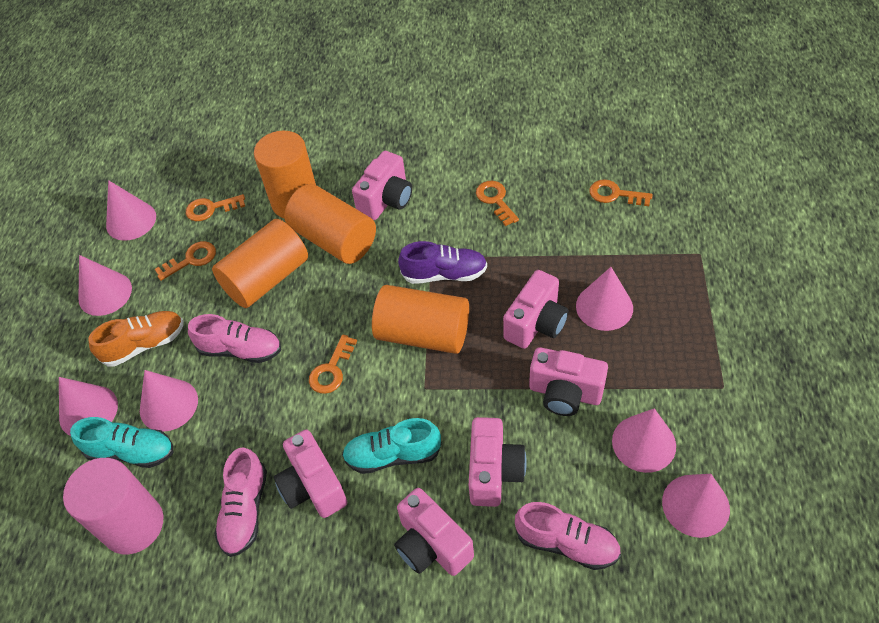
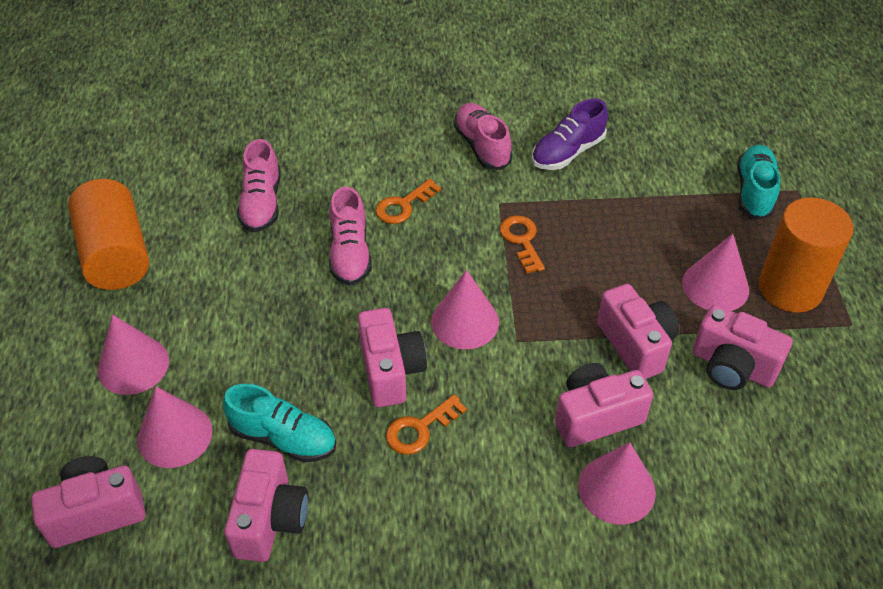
orange cylinder: 4 -> 2
orange key: 5 -> 3
orange shoe: 1 -> 0
pink cone: 7 -> 5
pink cylinder: 1 -> 0

